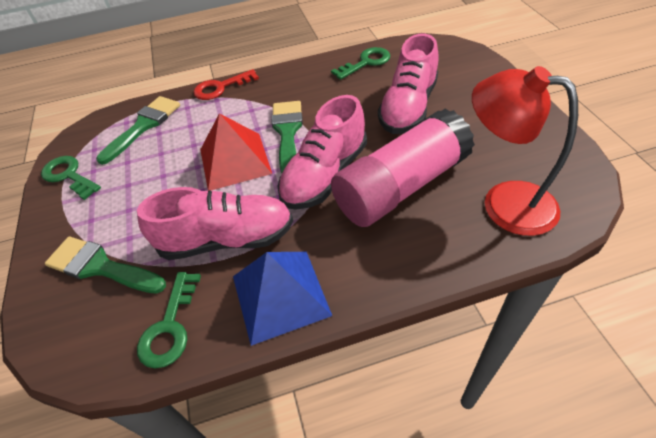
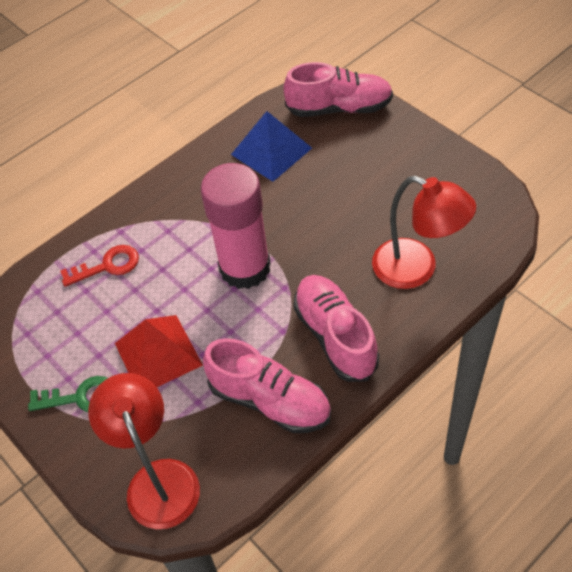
green brush: 3 -> 0
green key: 3 -> 1
red lamp: 1 -> 2

